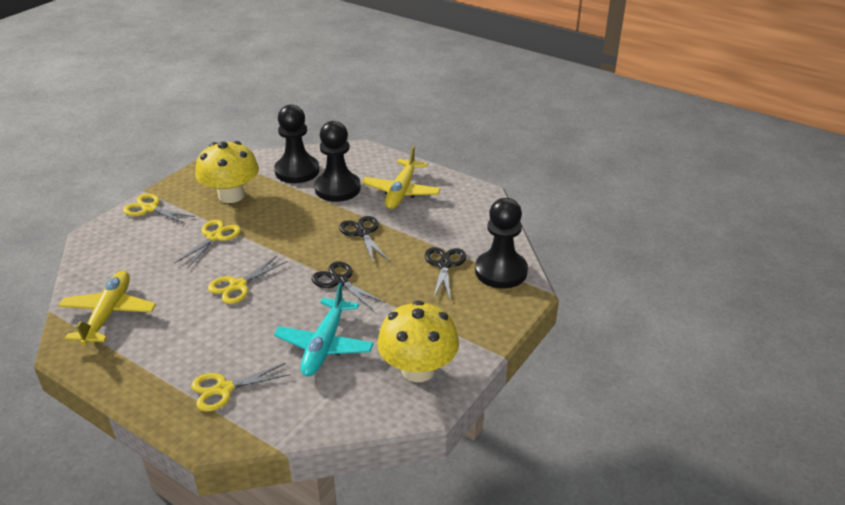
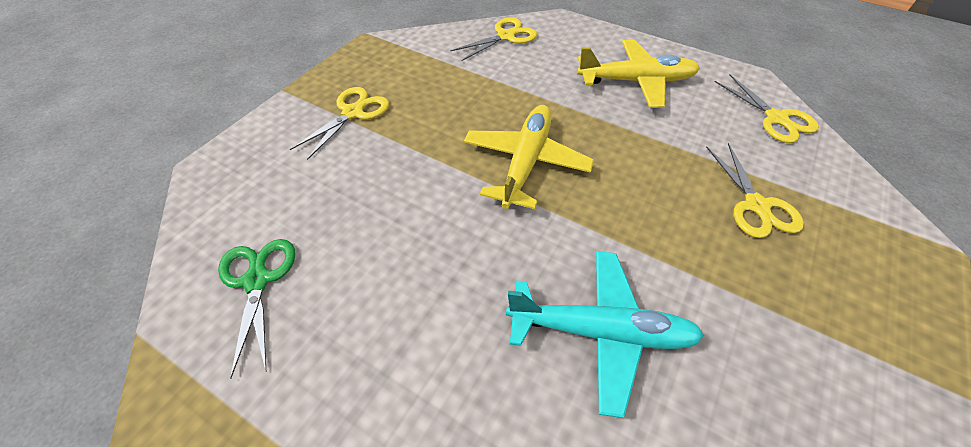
black pawn: 3 -> 0
black scissors: 3 -> 0
green scissors: 0 -> 1
yellow mushroom: 2 -> 0

